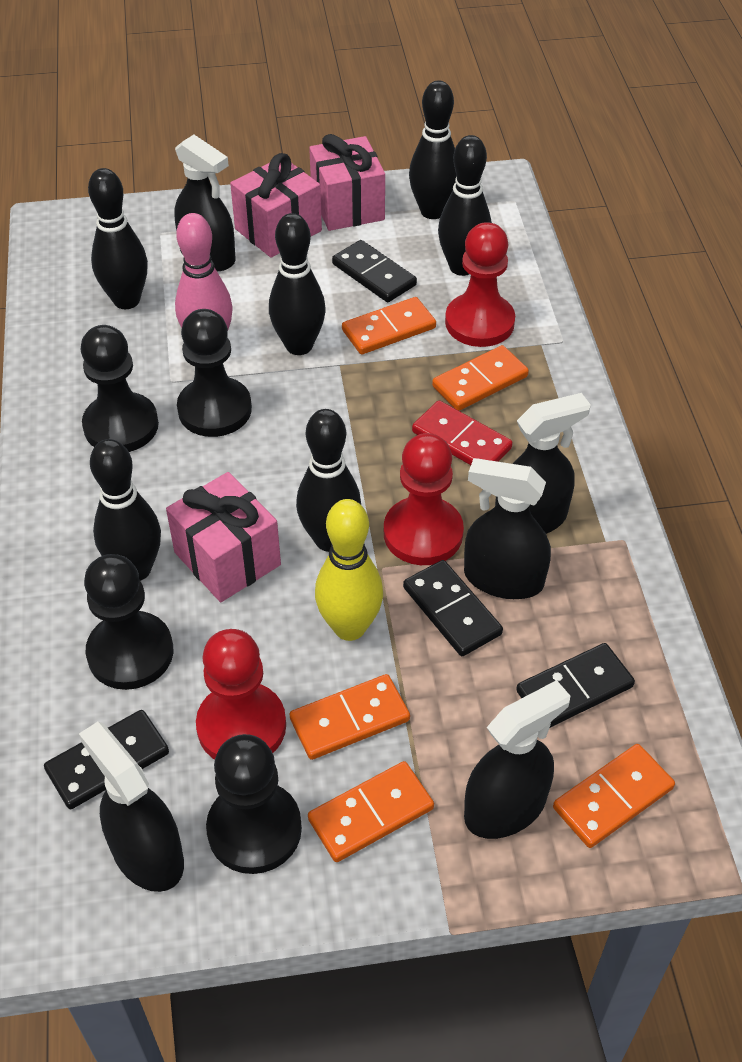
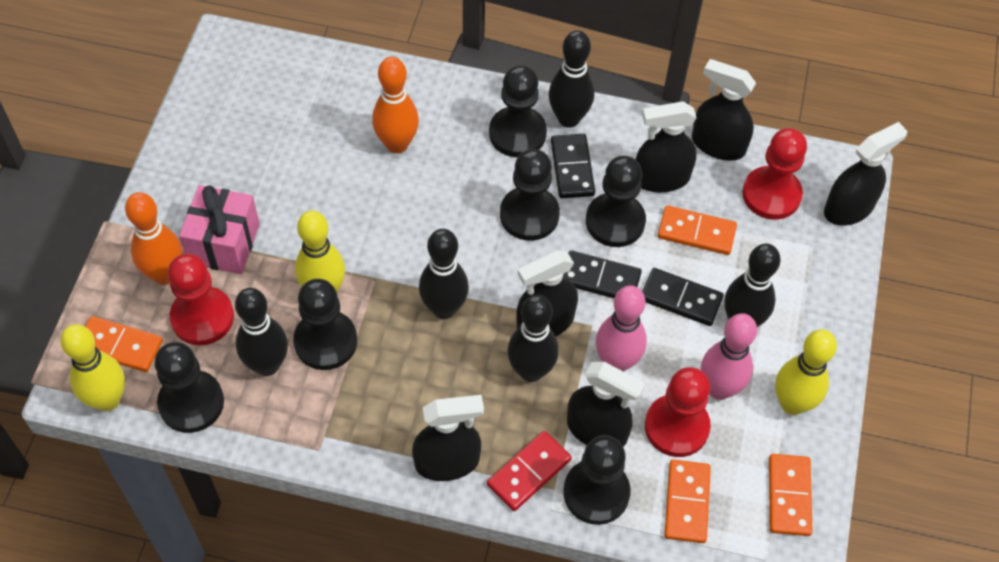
black bowling pin: 6 -> 5
black domino: 4 -> 3
black pawn: 4 -> 6
black spray bottle: 5 -> 6
orange bowling pin: 0 -> 2
orange domino: 5 -> 4
pink bowling pin: 1 -> 2
pink gift: 3 -> 1
yellow bowling pin: 1 -> 3

